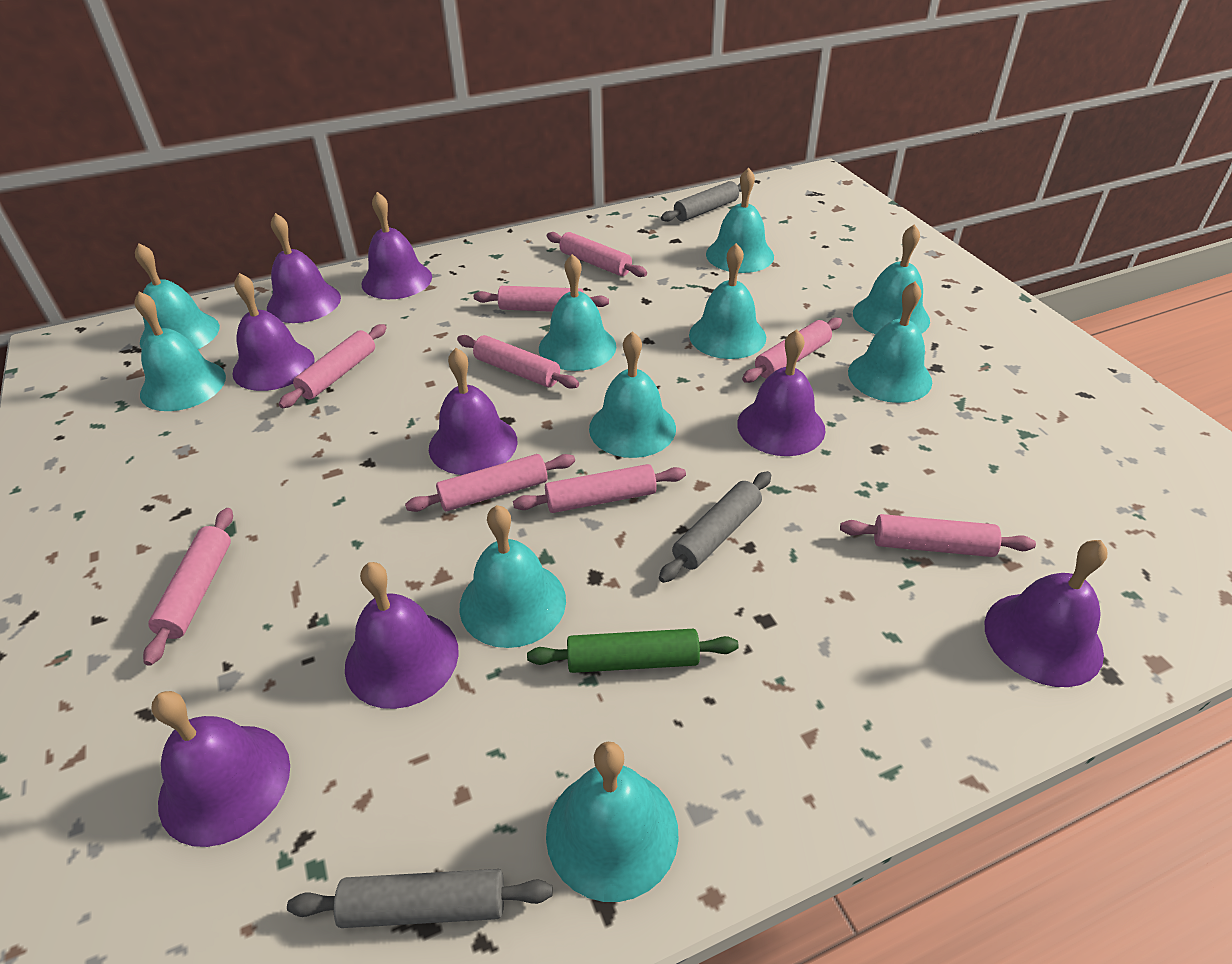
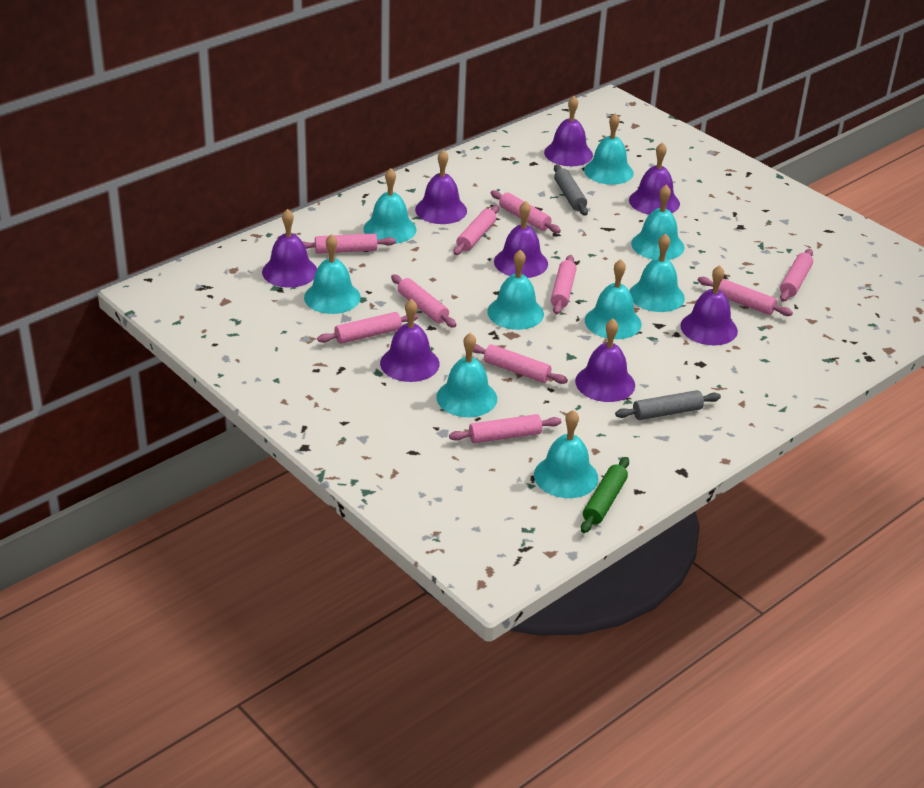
grey rolling pin: 3 -> 2
pink rolling pin: 9 -> 10
turquoise bell: 10 -> 9

